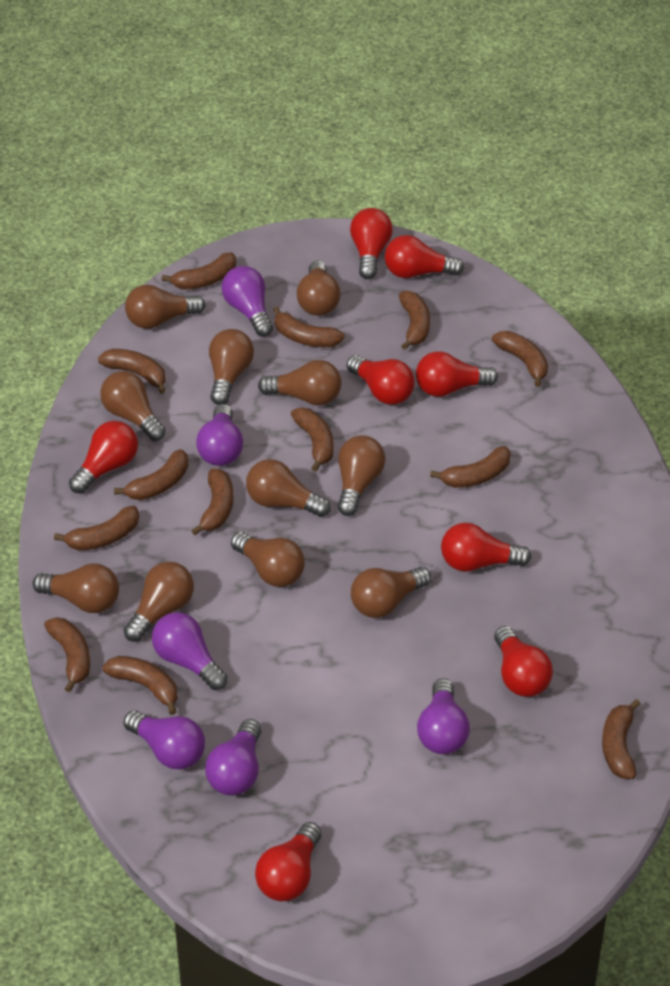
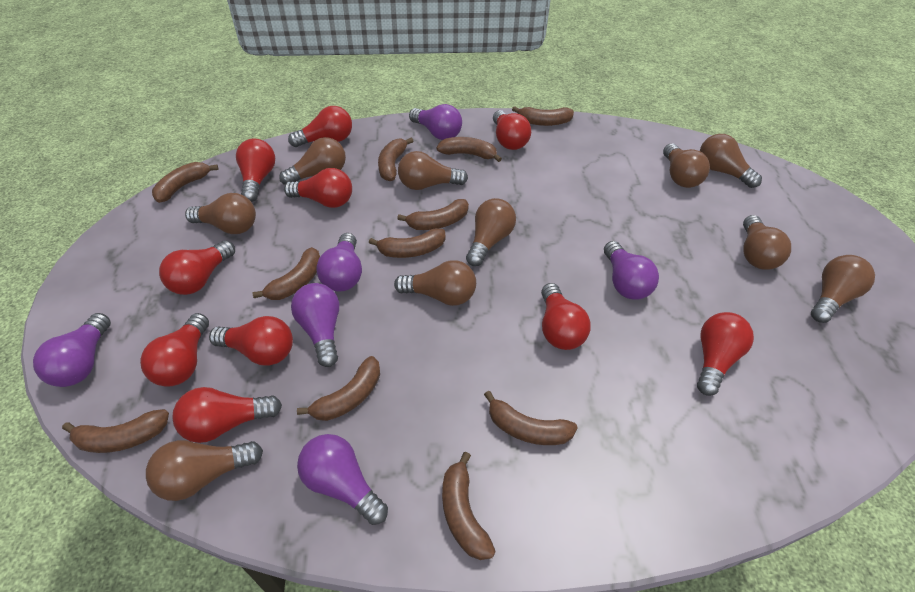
brown banana: 13 -> 11
brown light bulb: 11 -> 10
red light bulb: 8 -> 10

